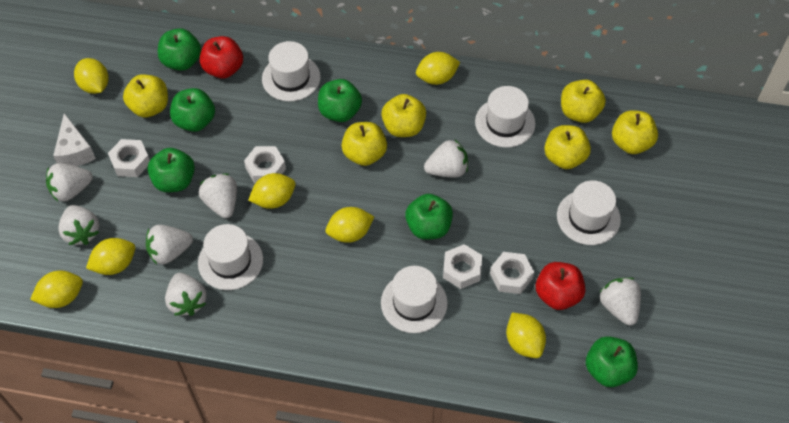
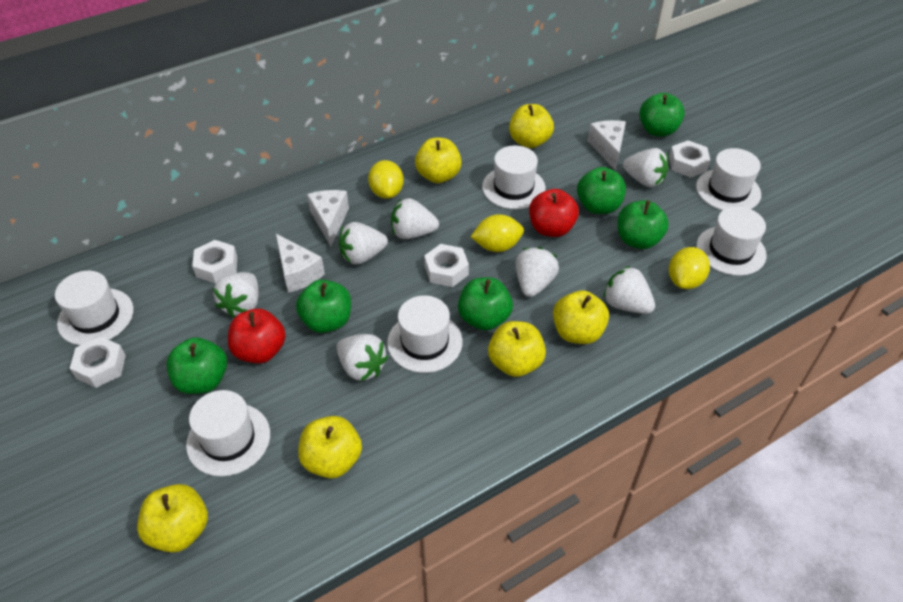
white cheese: 1 -> 3
white hat: 5 -> 6
yellow lemon: 7 -> 3

